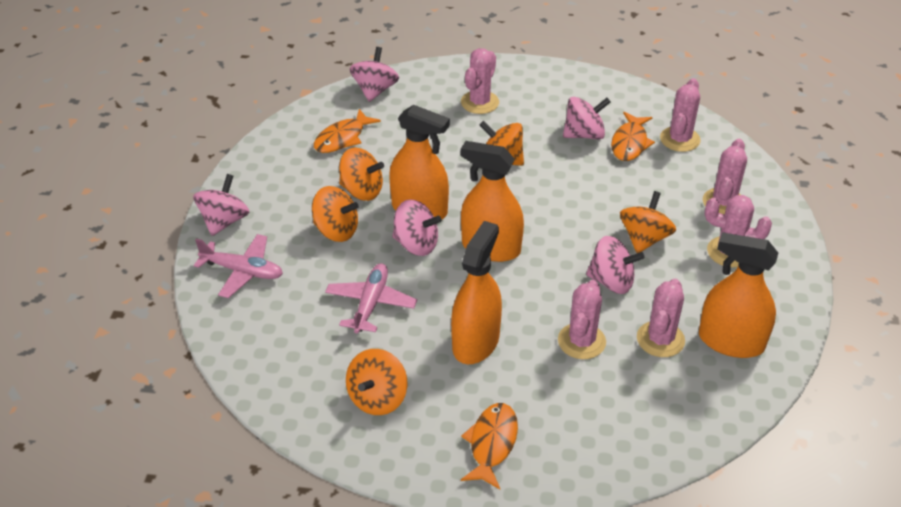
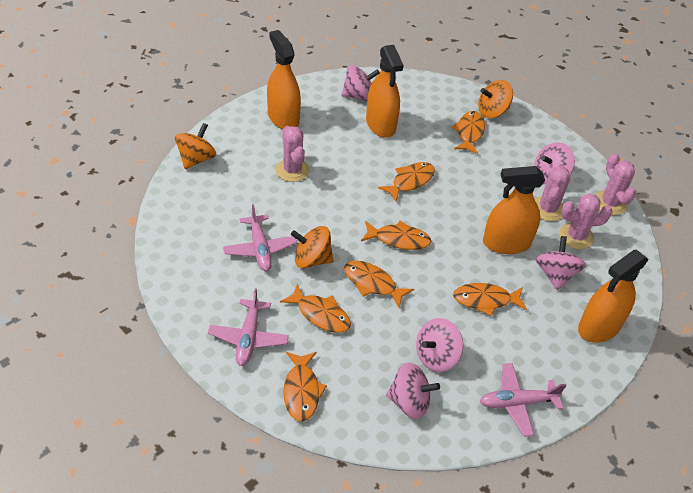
orange fish: 3 -> 7
orange spinning top: 5 -> 3
pink cactus: 6 -> 4
pink plane: 2 -> 3

